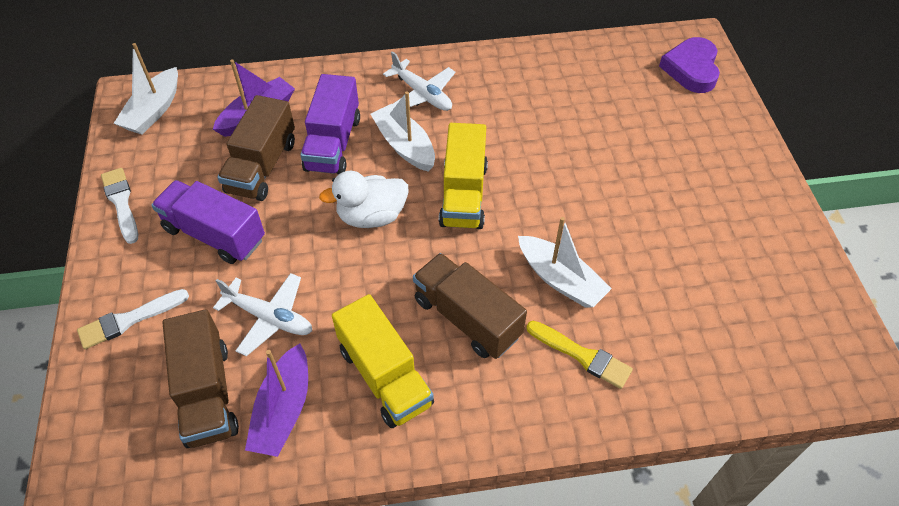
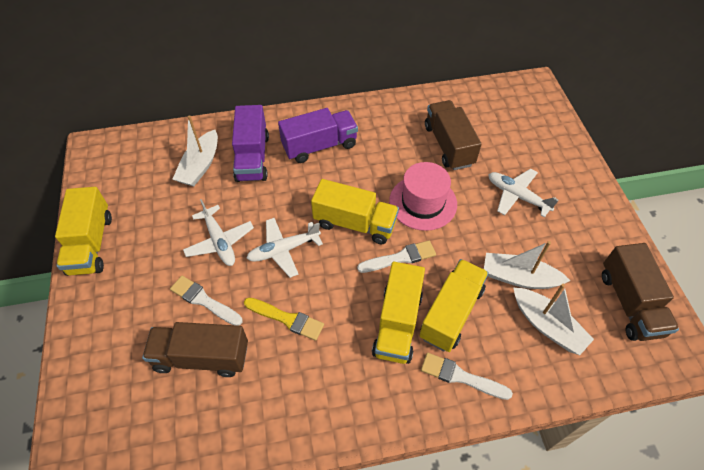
pink hat: 0 -> 1
purple boat: 2 -> 0
purple heart: 1 -> 0
white brush: 2 -> 3
white duck: 1 -> 0
white plane: 2 -> 3
yellow truck: 2 -> 4

